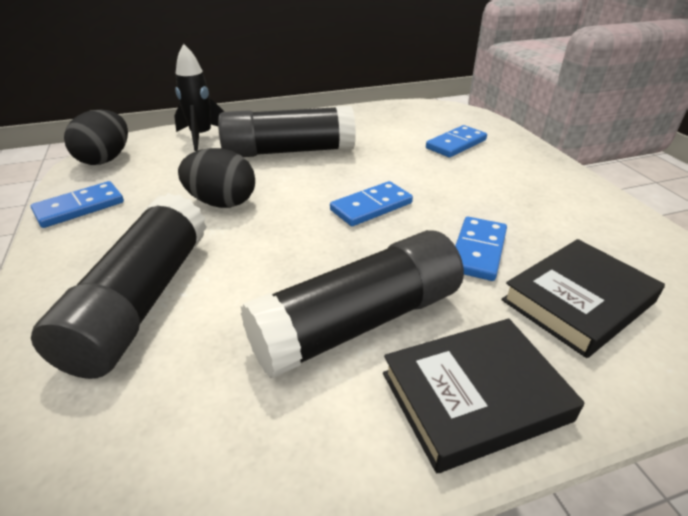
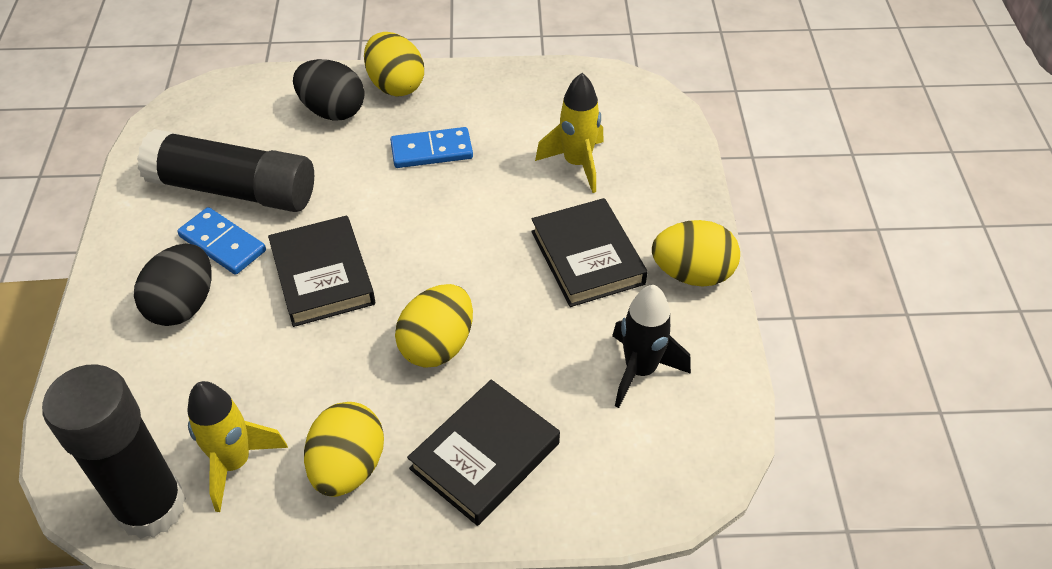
black book: 2 -> 3
black glue stick: 3 -> 2
blue domino: 4 -> 2
yellow egg: 0 -> 4
yellow rocket: 0 -> 2

